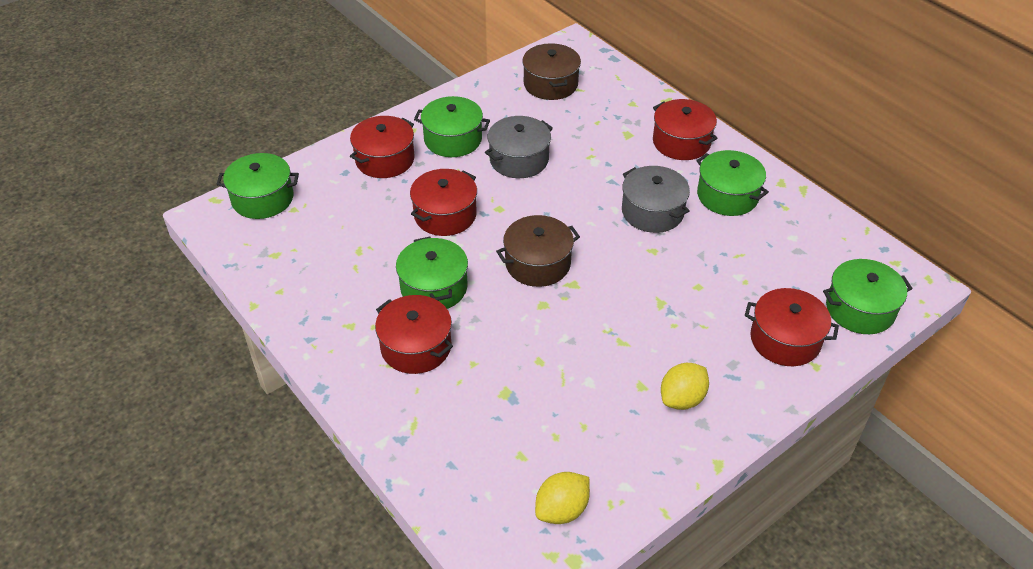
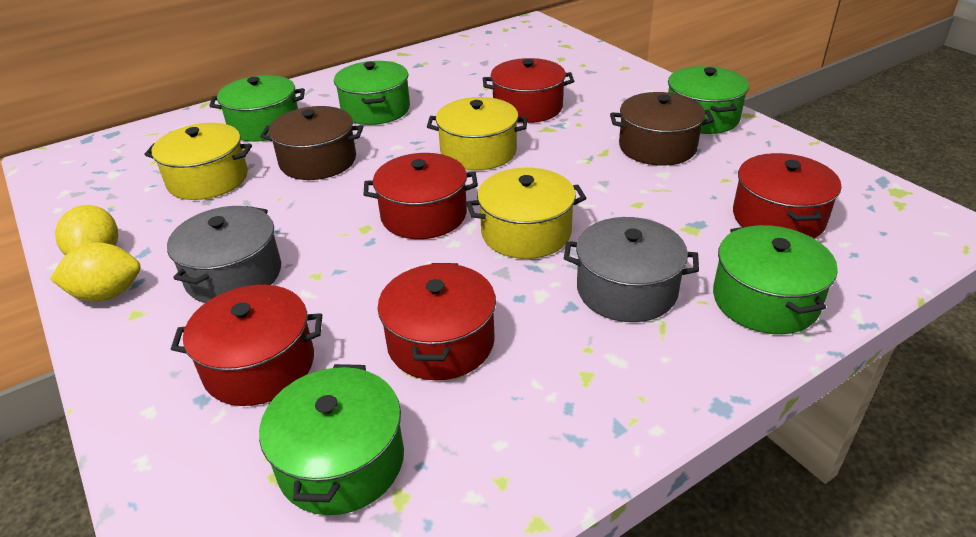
yellow pot: 0 -> 3

